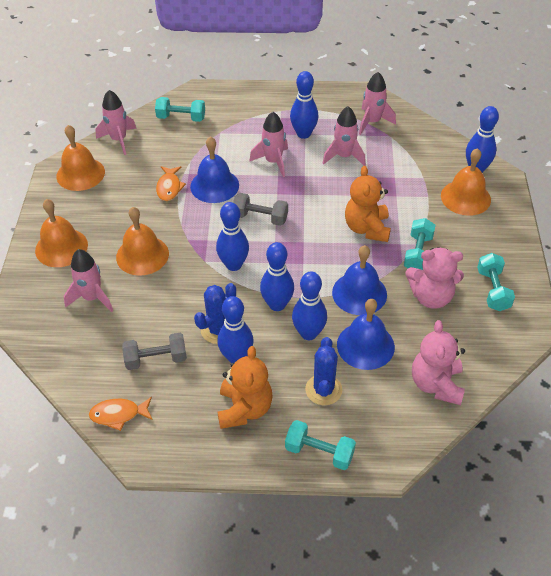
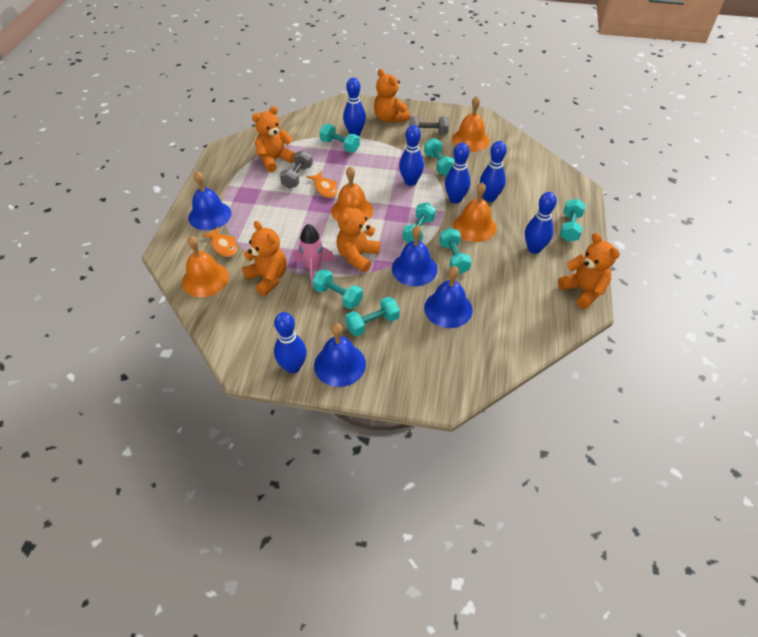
blue bell: 3 -> 4
blue cactus: 2 -> 0
orange teddy bear: 2 -> 5
pink rocket: 5 -> 1
pink teddy bear: 2 -> 0
turquoise dumbbell: 4 -> 7

